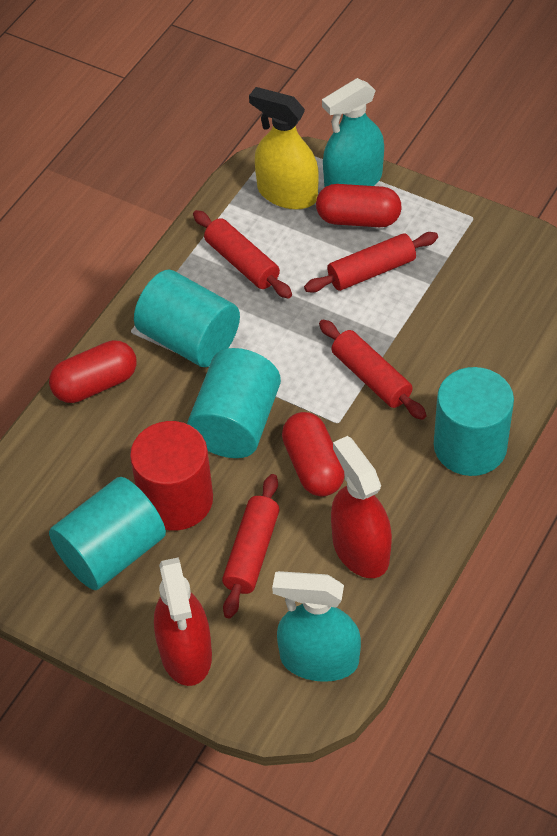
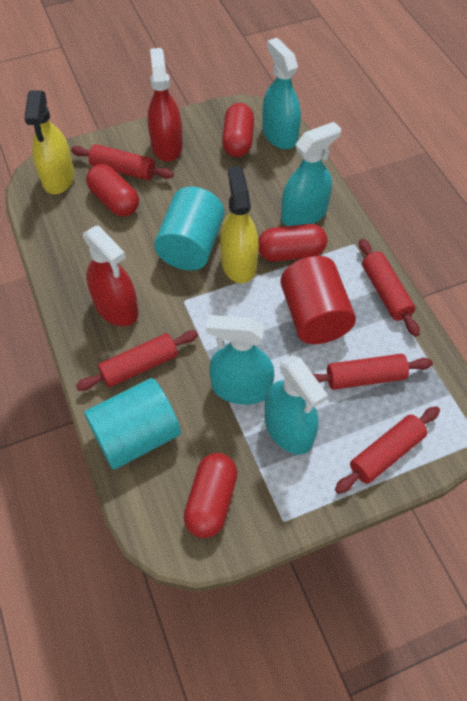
red capsule: 3 -> 4
red rolling pin: 4 -> 5
turquoise cylinder: 4 -> 2
turquoise spray bottle: 2 -> 4
yellow spray bottle: 1 -> 2

